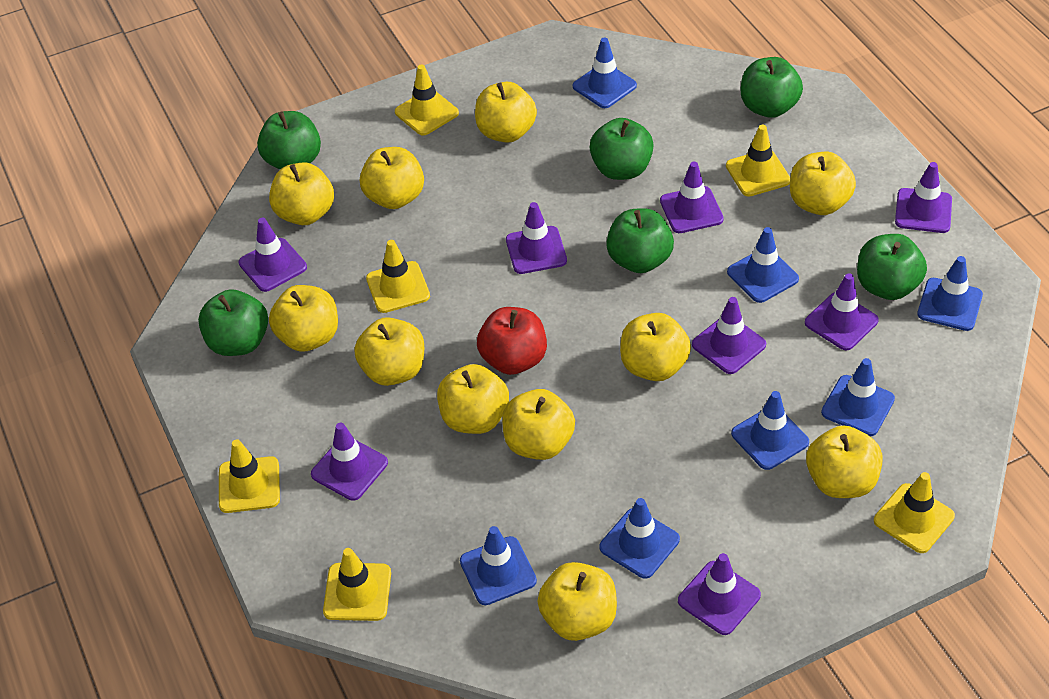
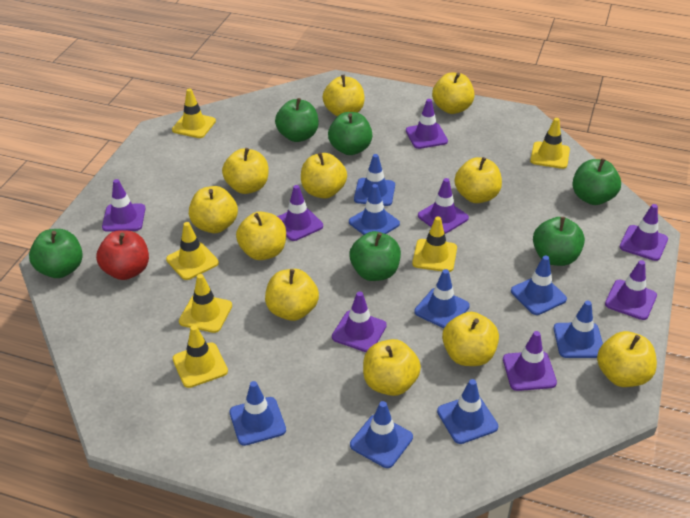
blue traffic cone: 7 -> 8

